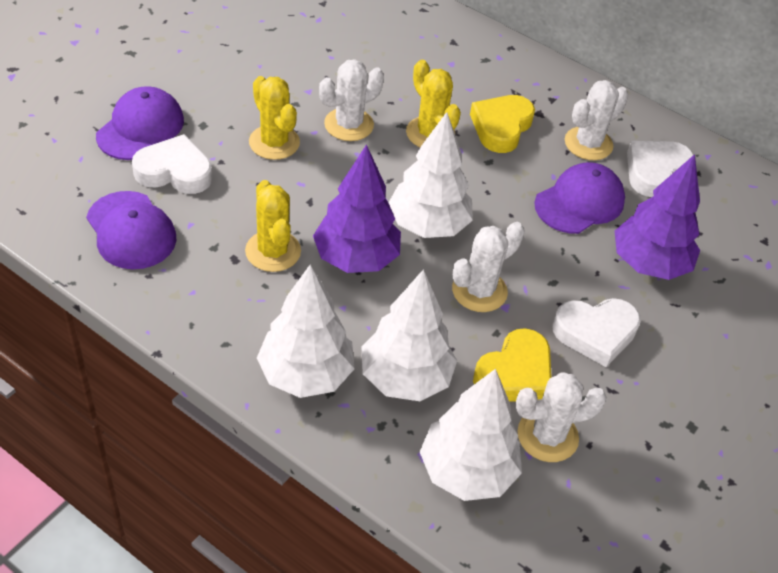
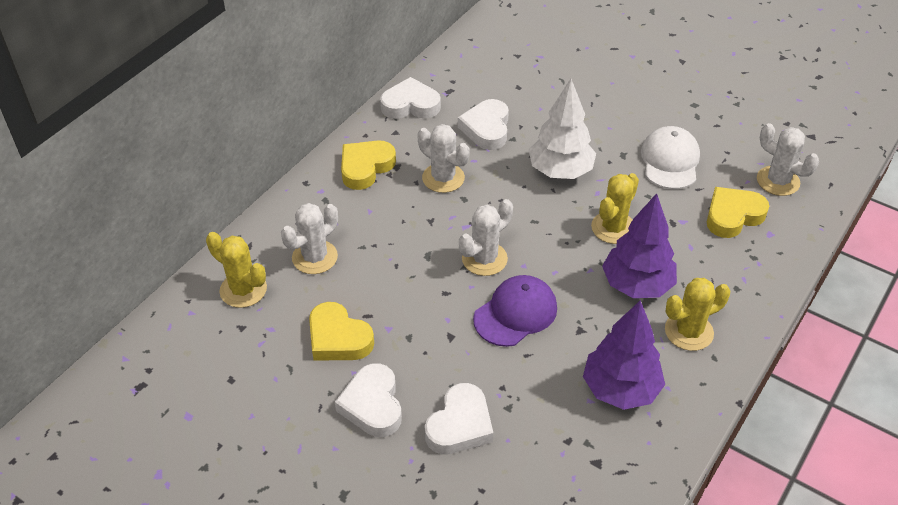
purple cap: 3 -> 1
white cap: 0 -> 1
white heart: 3 -> 4
white tree: 4 -> 1
yellow heart: 2 -> 3

